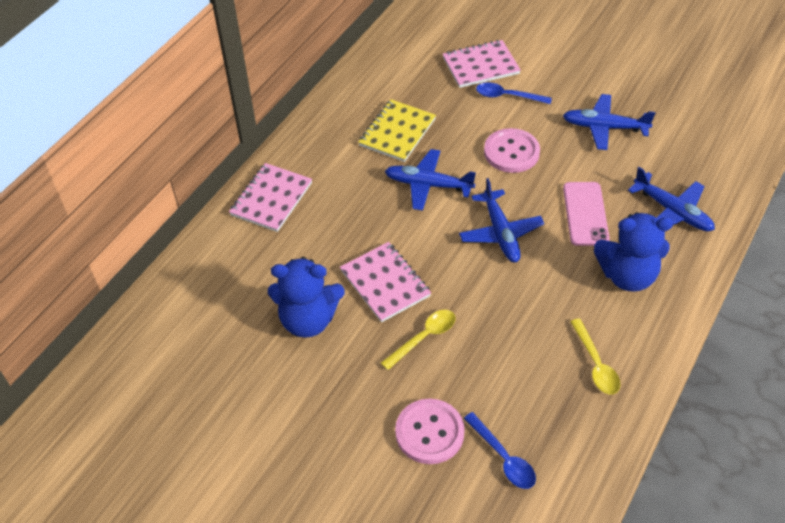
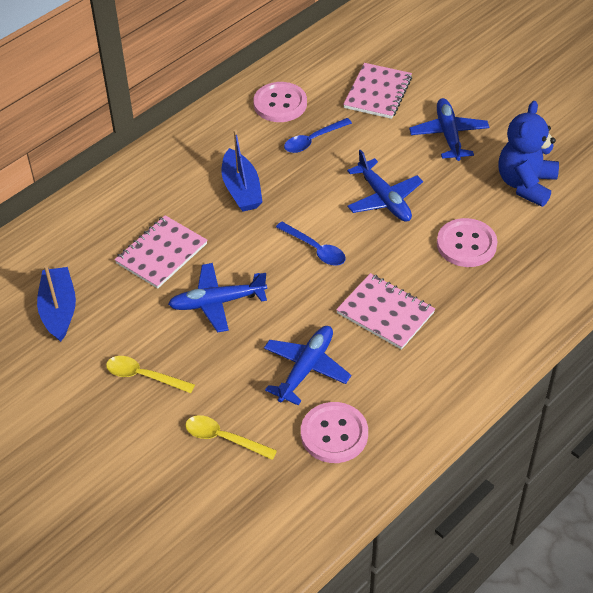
blue boat: 0 -> 2
blue teddy bear: 2 -> 1
pink button: 2 -> 3
pink phone: 1 -> 0
yellow notebook: 1 -> 0

